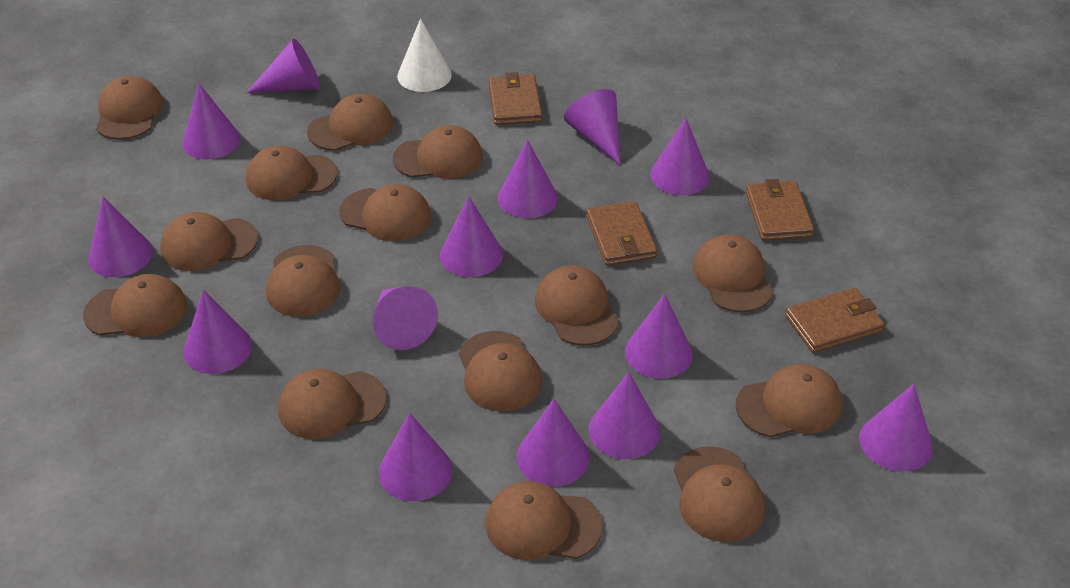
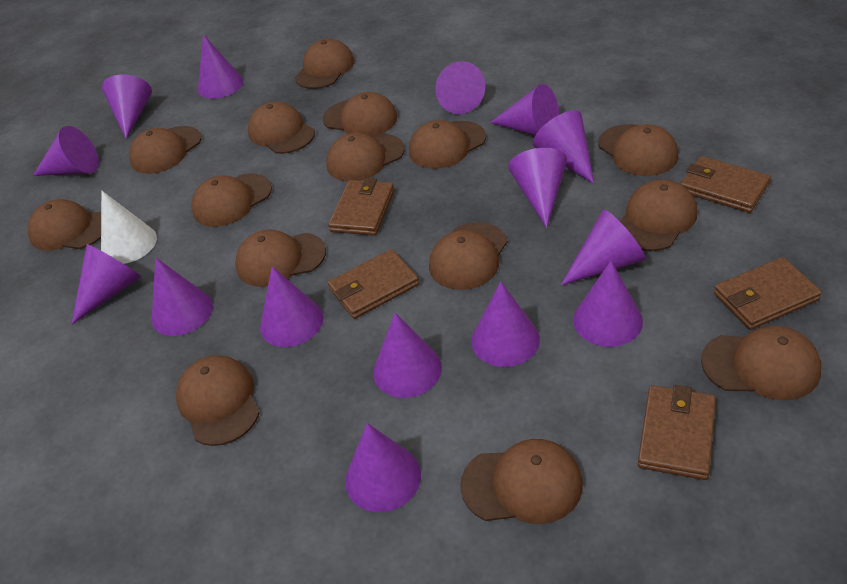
brown wallet: 4 -> 5
purple cone: 14 -> 15

